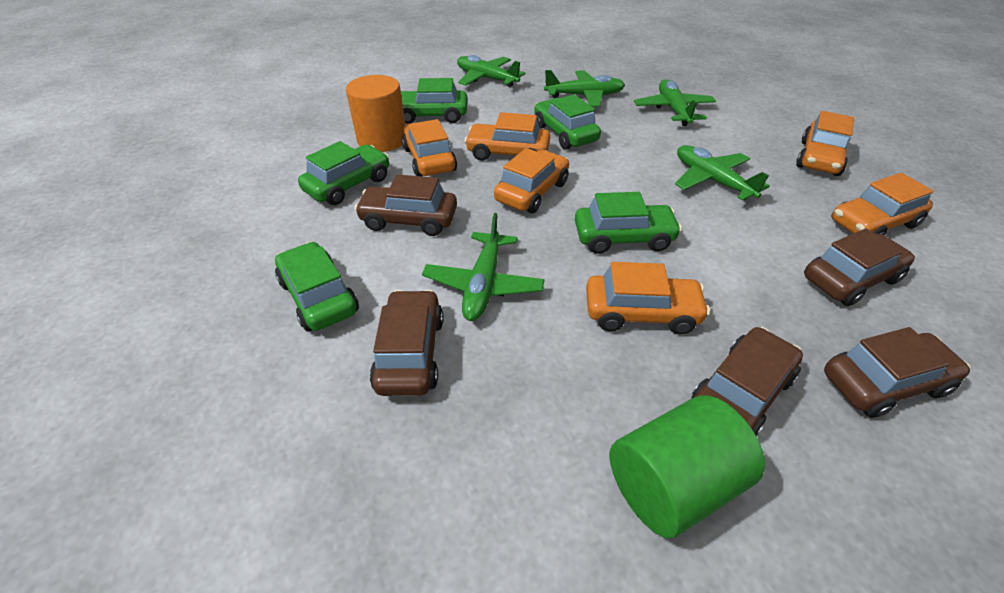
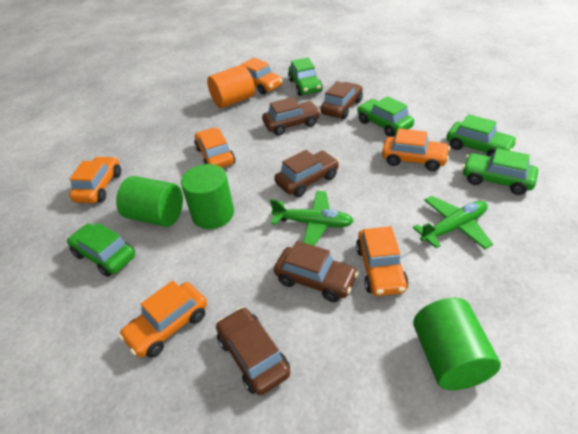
green cylinder: 1 -> 3
green plane: 5 -> 2

